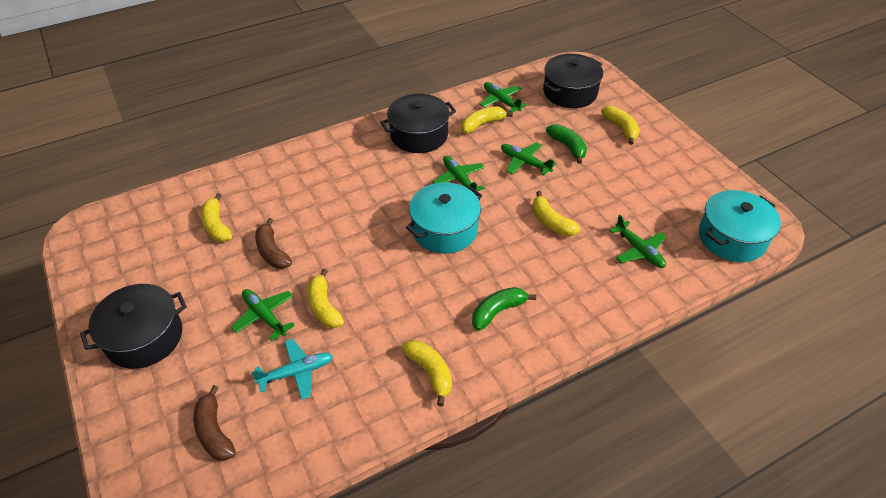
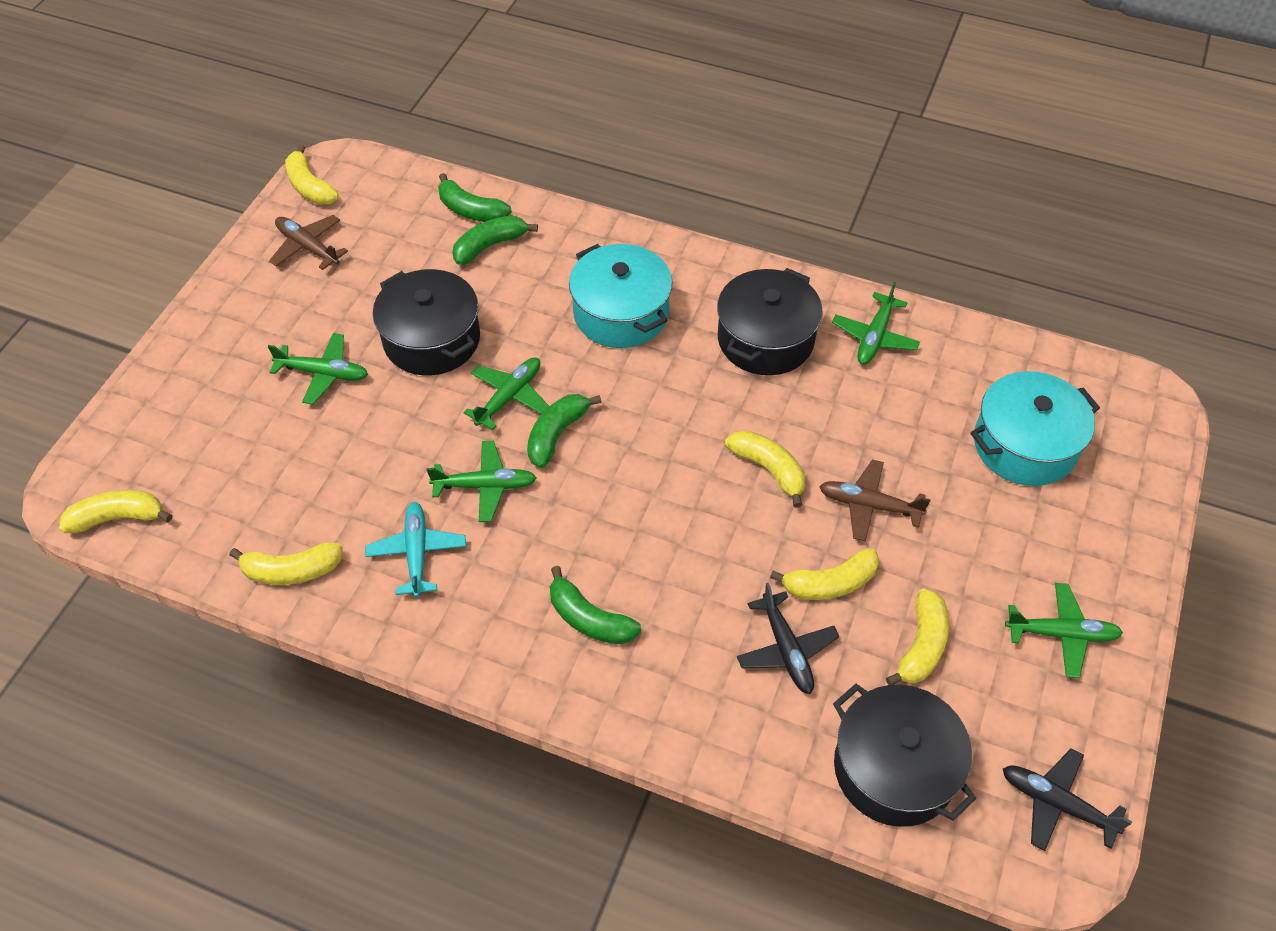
black plane: 0 -> 2
brown banana: 2 -> 0
brown plane: 0 -> 2
green banana: 2 -> 4

